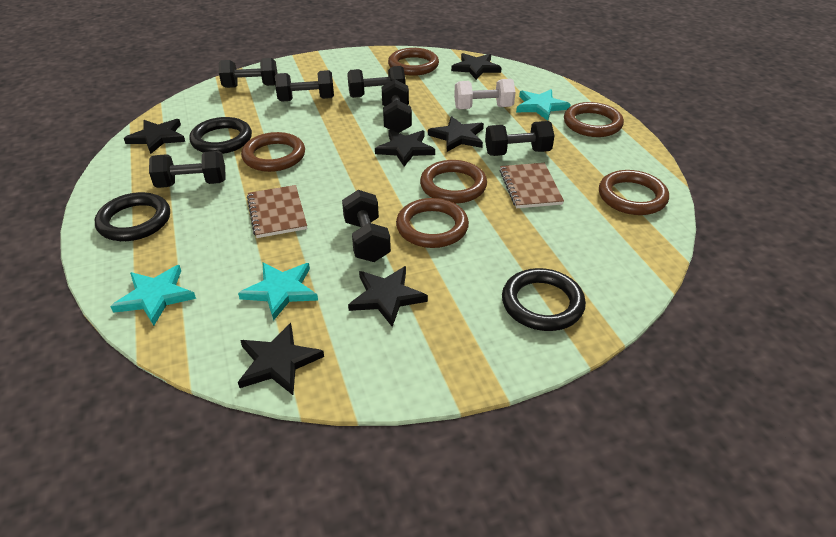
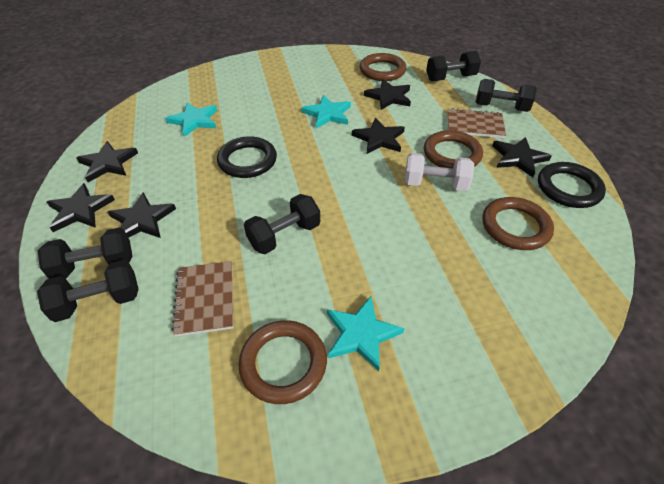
black dumbbell: 7 -> 5
black ring: 3 -> 2
brown ring: 6 -> 4

